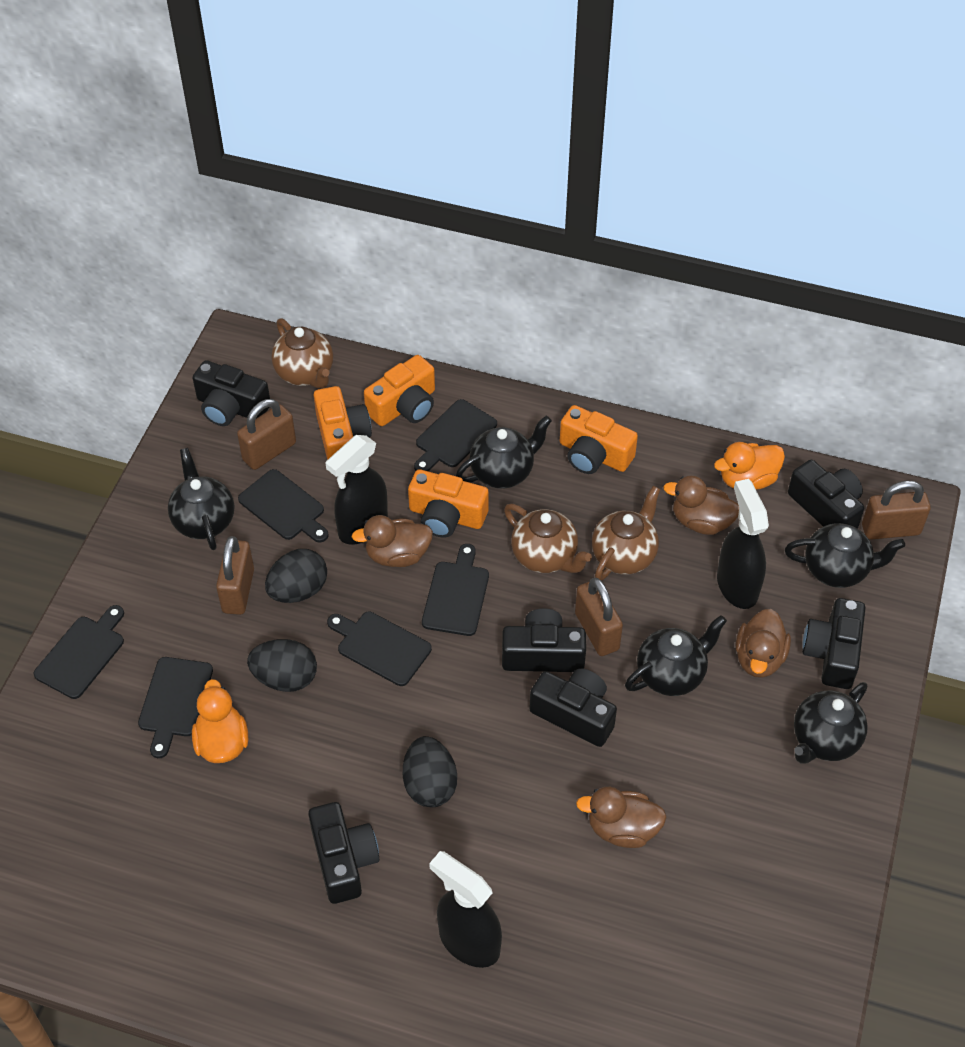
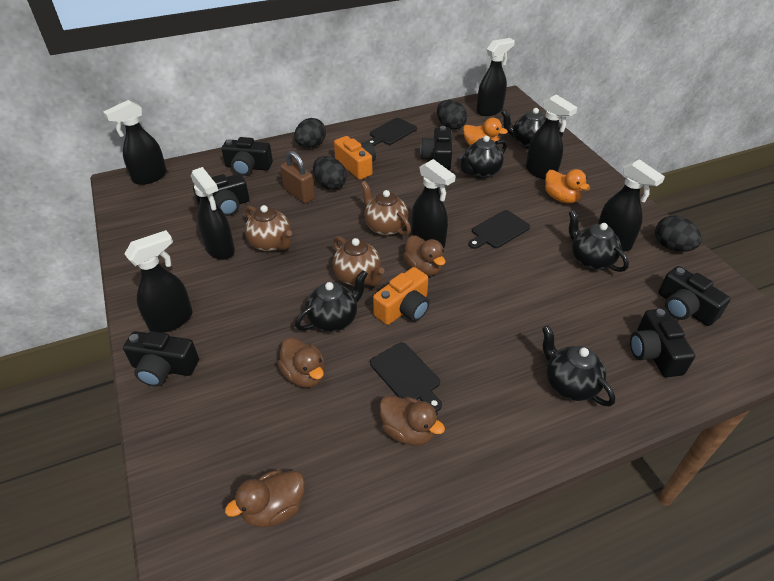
black cutting board: 6 -> 3
black egg: 3 -> 4
black spray bottle: 3 -> 7
brown padlock: 4 -> 1
orange camera: 4 -> 2

